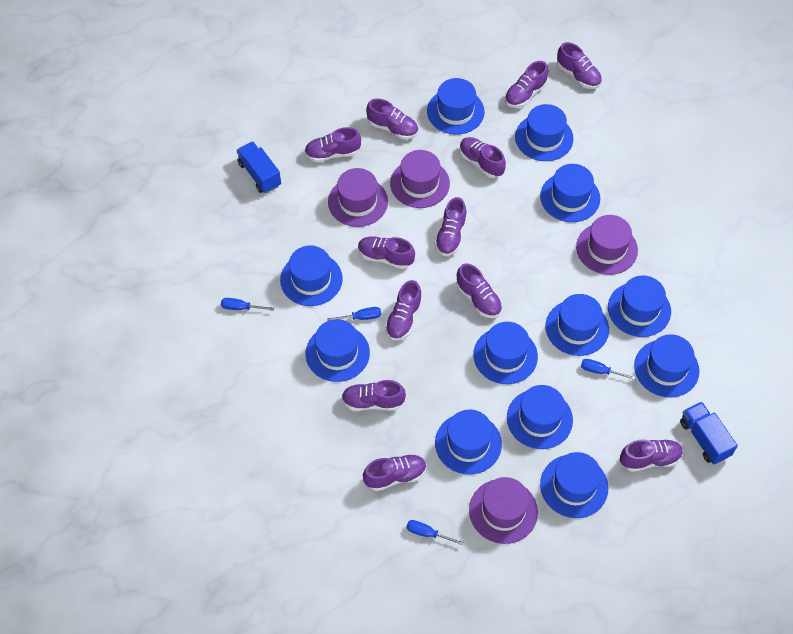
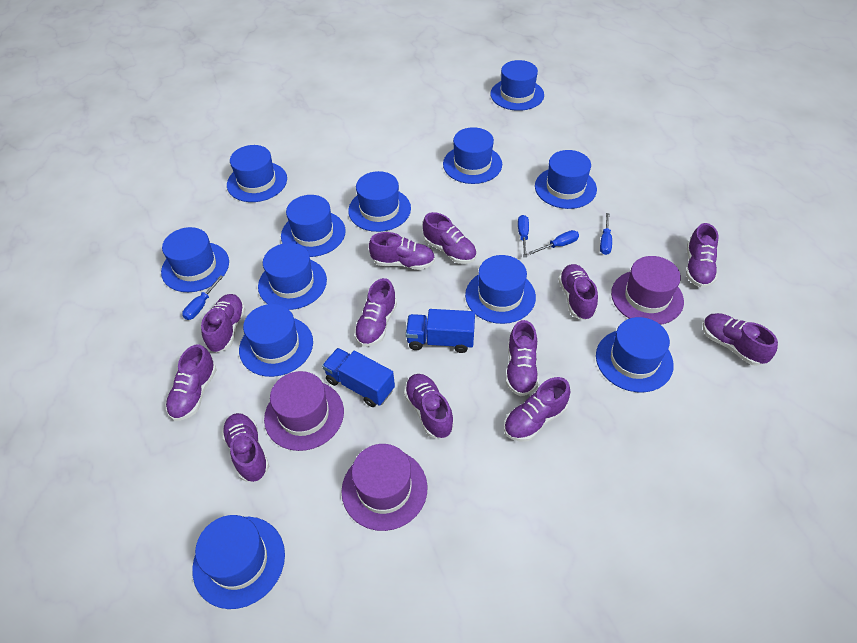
purple hat: 4 -> 3

